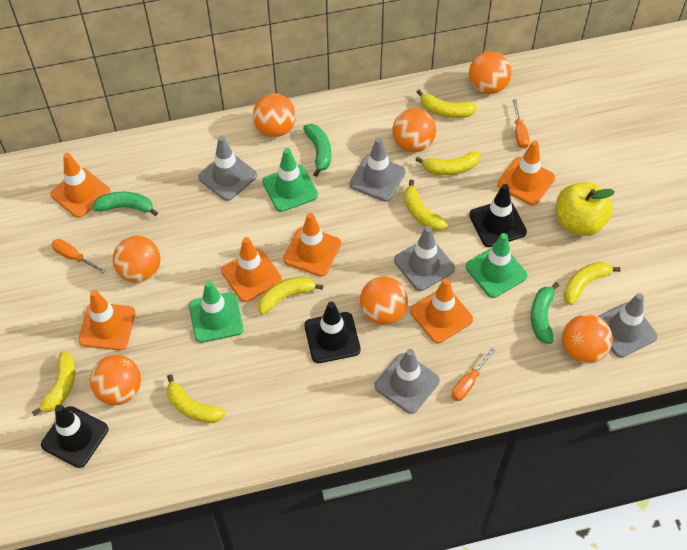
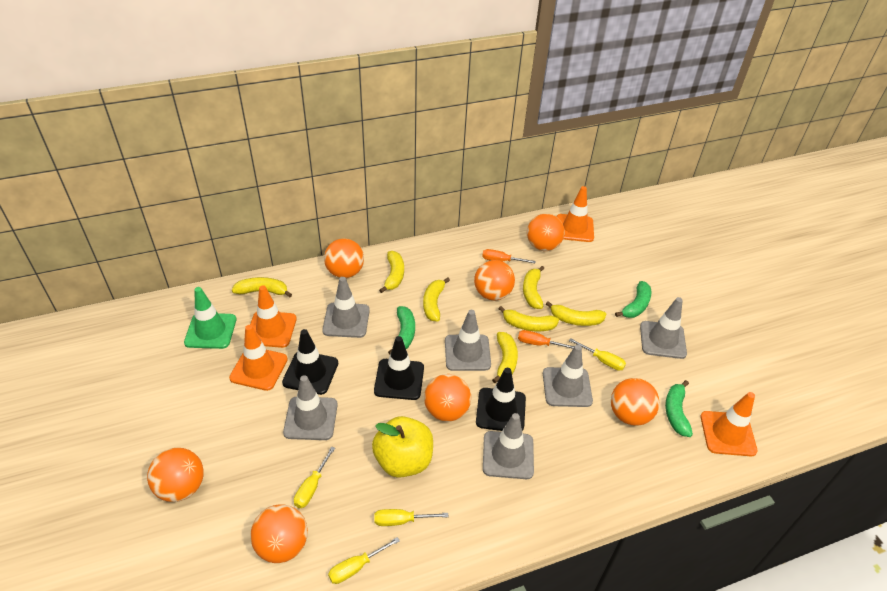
green traffic cone: 3 -> 1
grey traffic cone: 5 -> 6
orange screwdriver: 3 -> 2
orange traffic cone: 6 -> 4
yellow screwdriver: 0 -> 4

